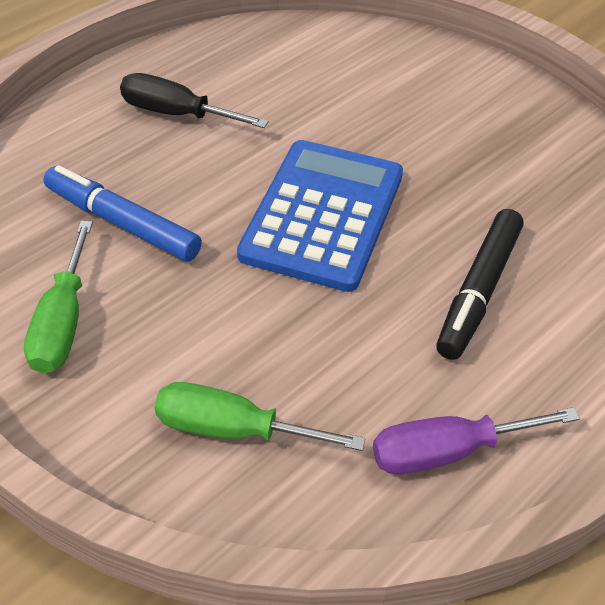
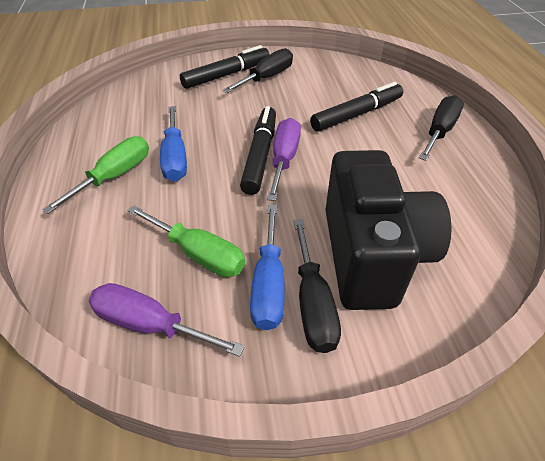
black camera: 0 -> 1
black marker: 1 -> 3
black screwdriver: 1 -> 3
blue calculator: 1 -> 0
blue marker: 1 -> 0
blue screwdriver: 0 -> 2
purple screwdriver: 1 -> 2

